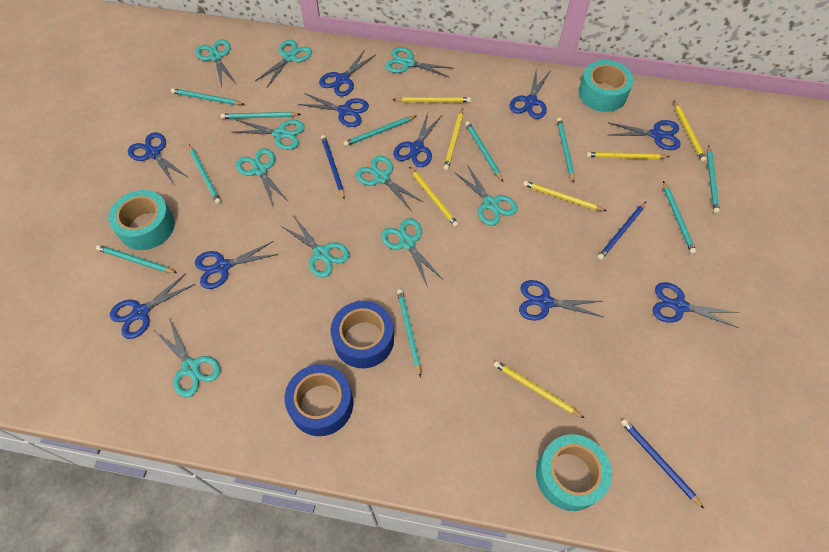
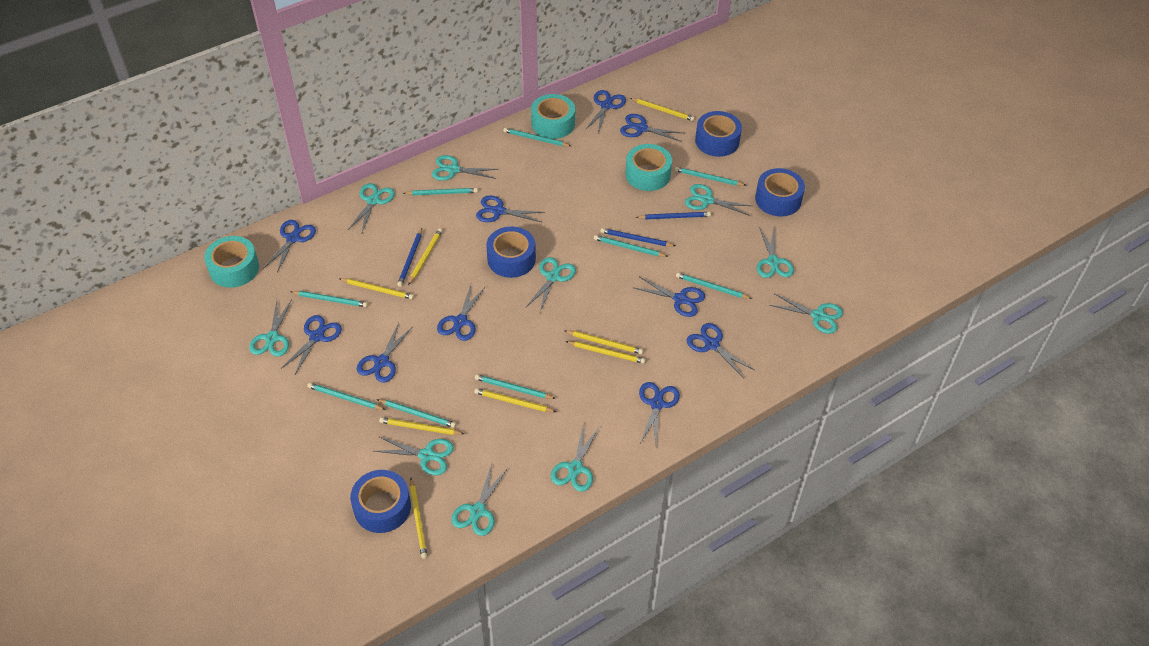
blue tape: 2 -> 4
turquoise pencil: 10 -> 9
yellow pencil: 7 -> 8

